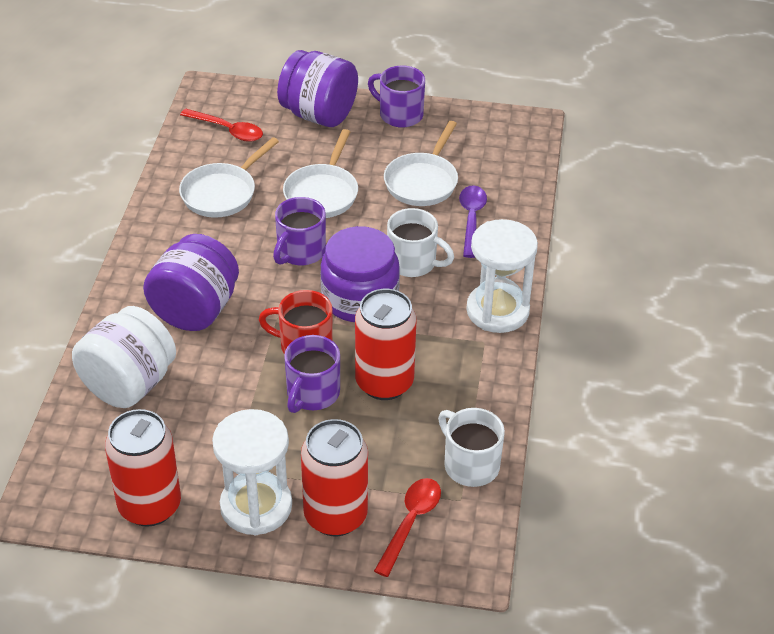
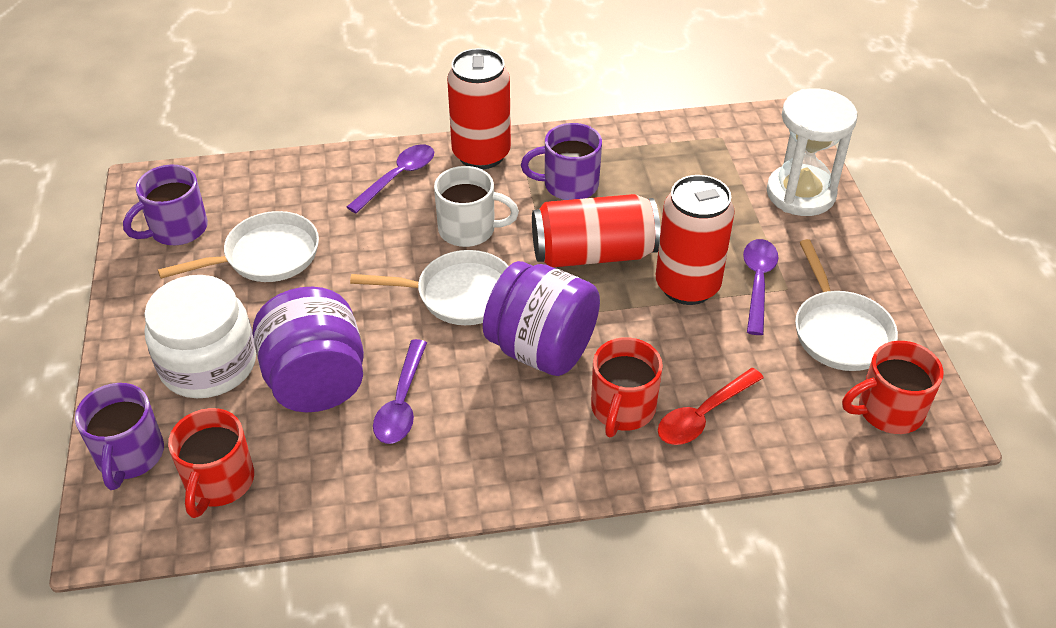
purple jar: 3 -> 2
purple spoon: 1 -> 3
red mug: 1 -> 3
red spoon: 2 -> 1
white hourglass: 2 -> 1
white mug: 2 -> 1

